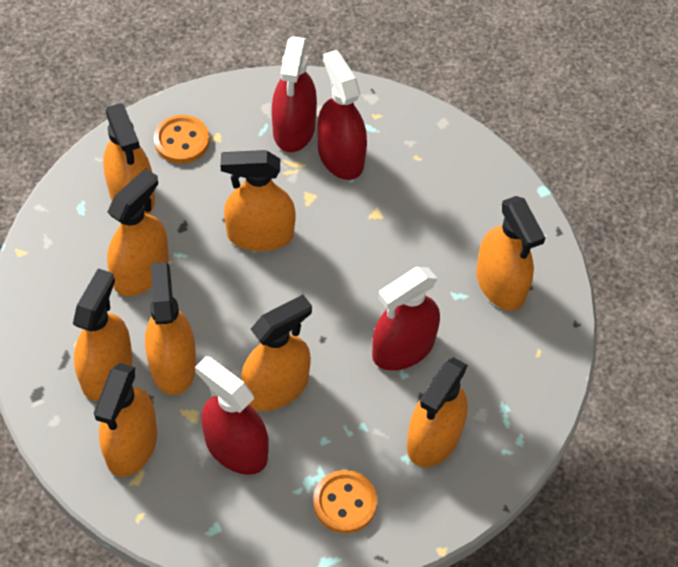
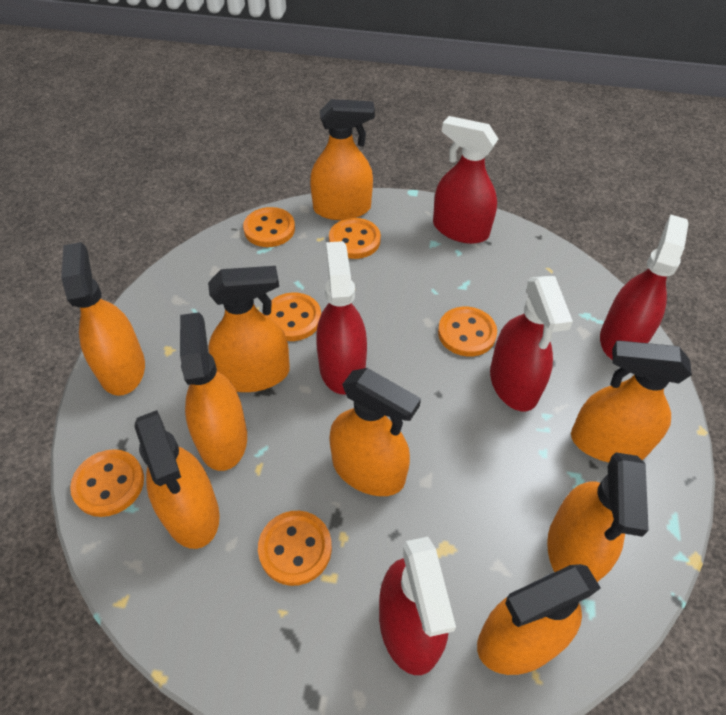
orange button: 2 -> 6
red spray bottle: 4 -> 5

